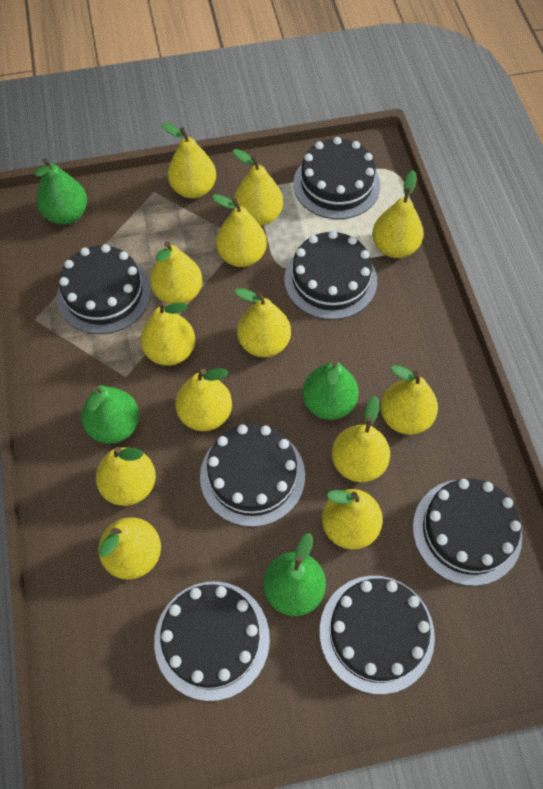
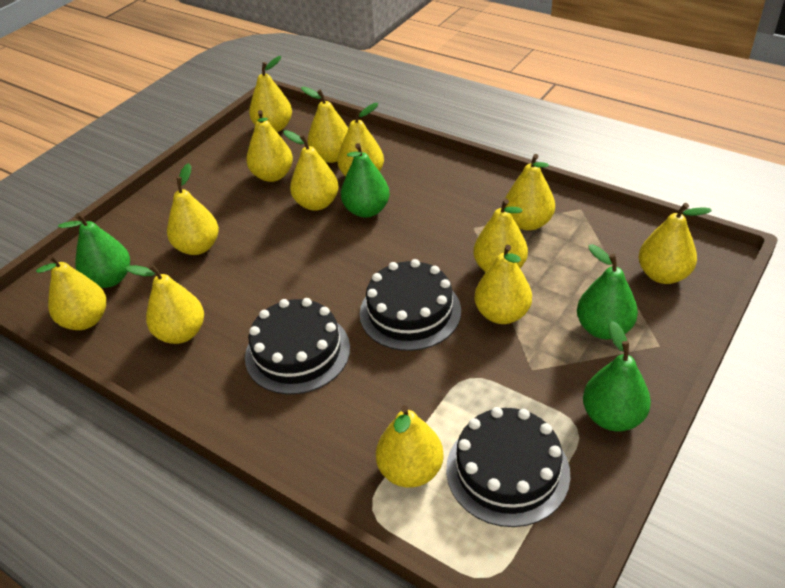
black cake: 7 -> 3

